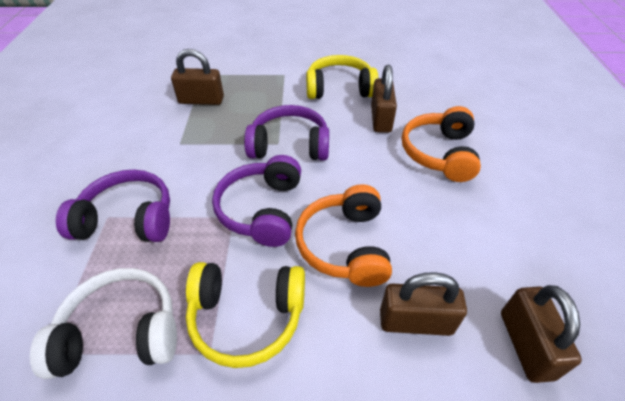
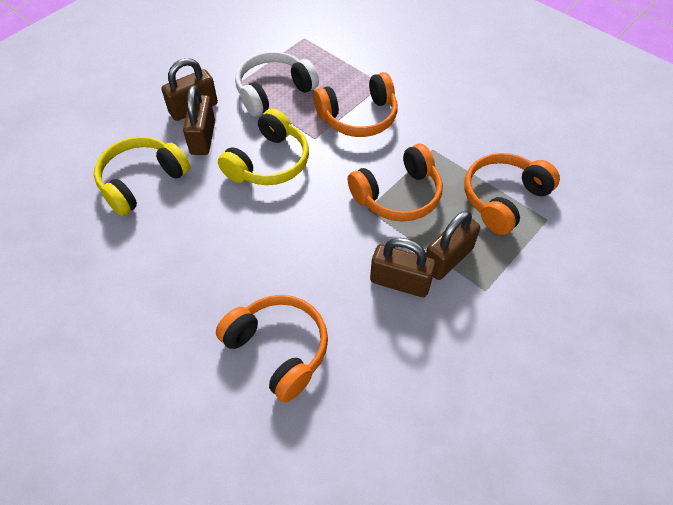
orange headphones: 2 -> 4
purple headphones: 3 -> 0

